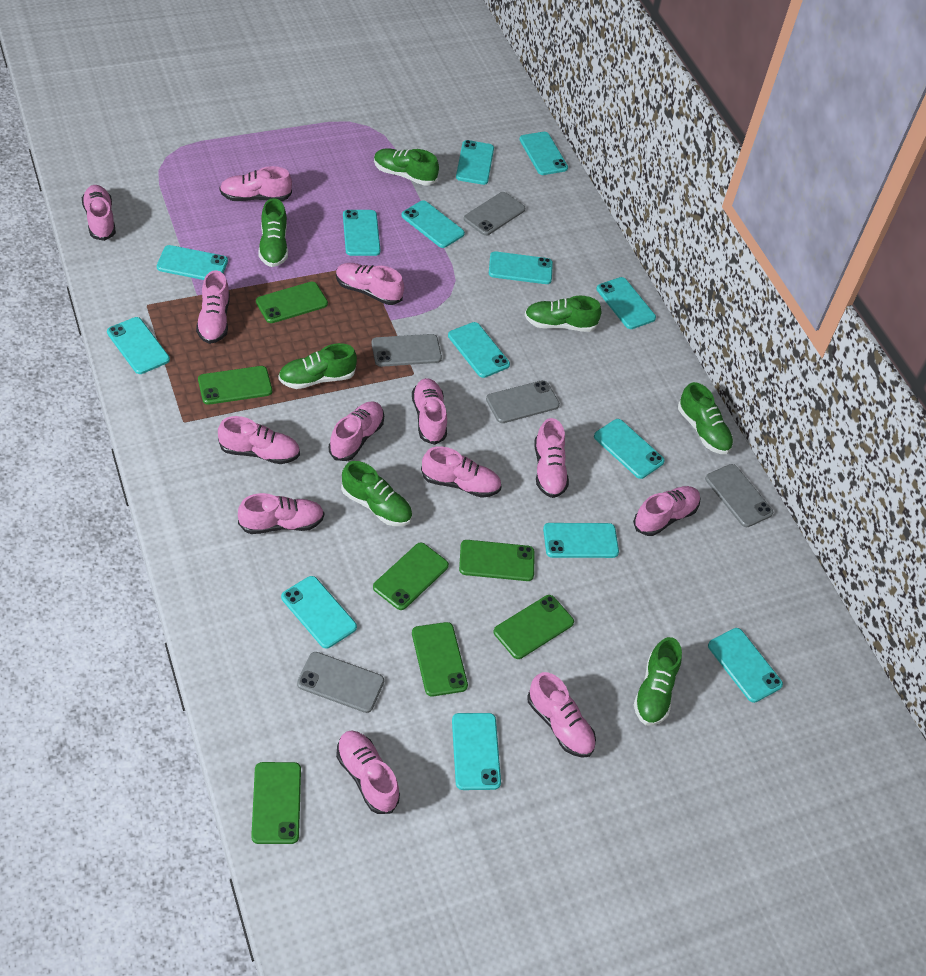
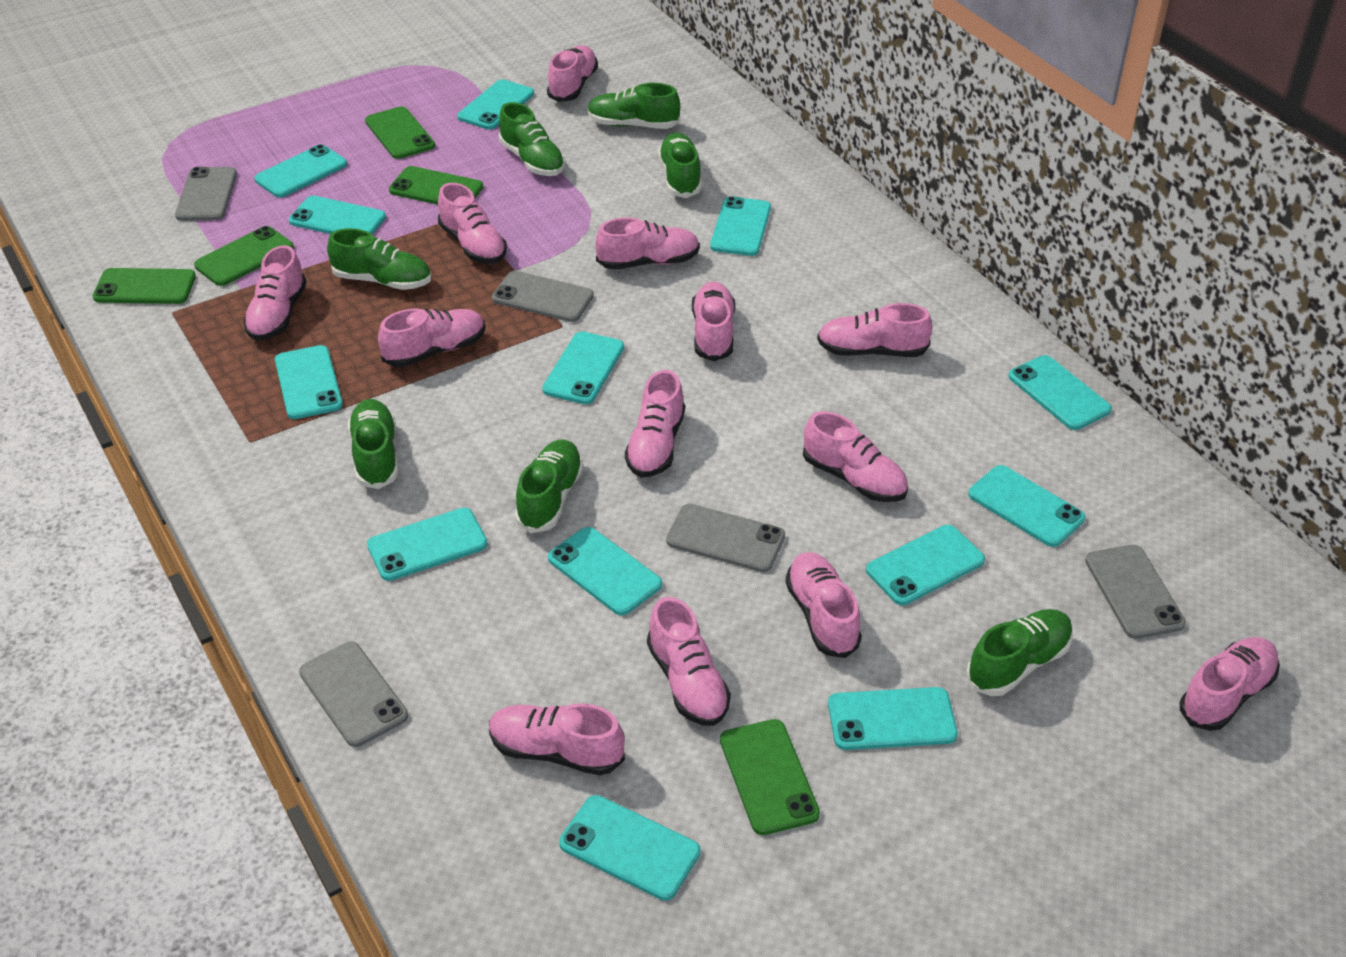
green phone: 7 -> 5
turquoise phone: 14 -> 13

